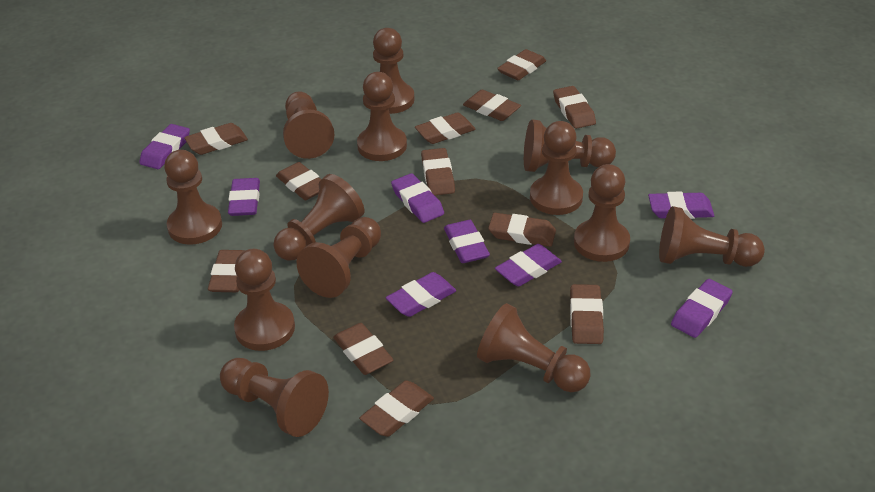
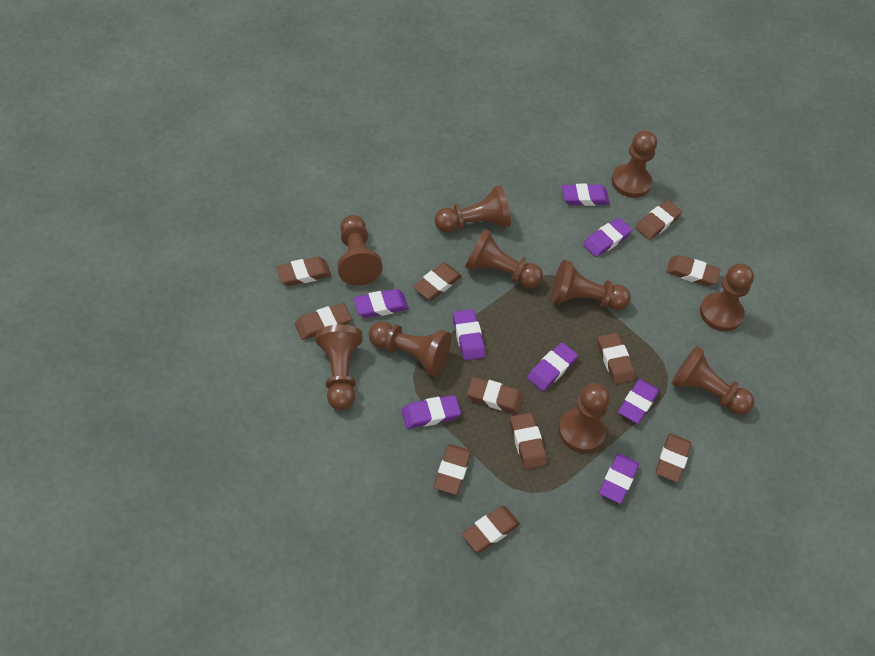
brown eraser: 12 -> 11
brown pawn: 13 -> 10

